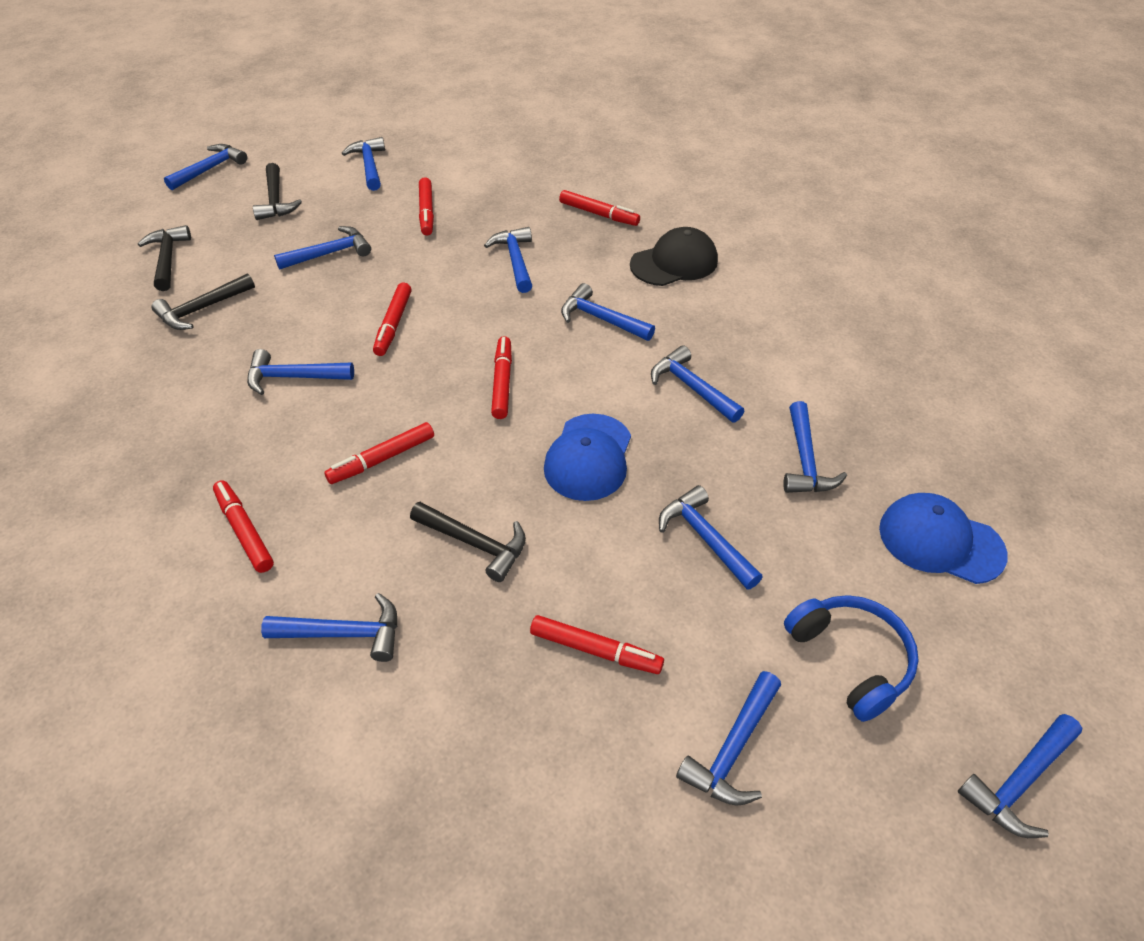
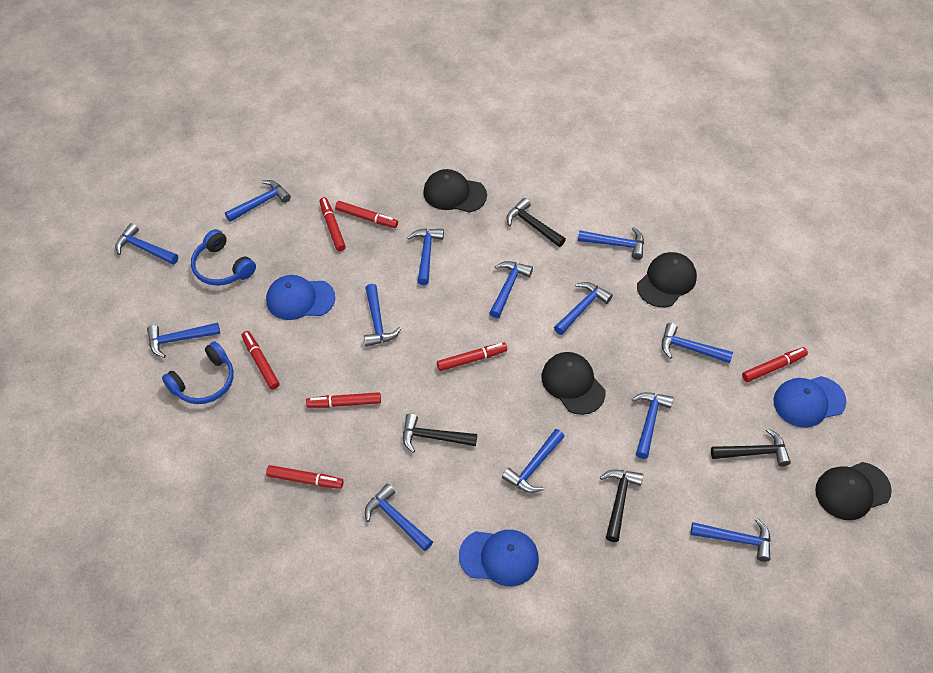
black cap: 1 -> 4
blue cap: 2 -> 3
blue hammer: 12 -> 13
blue headphones: 1 -> 2

